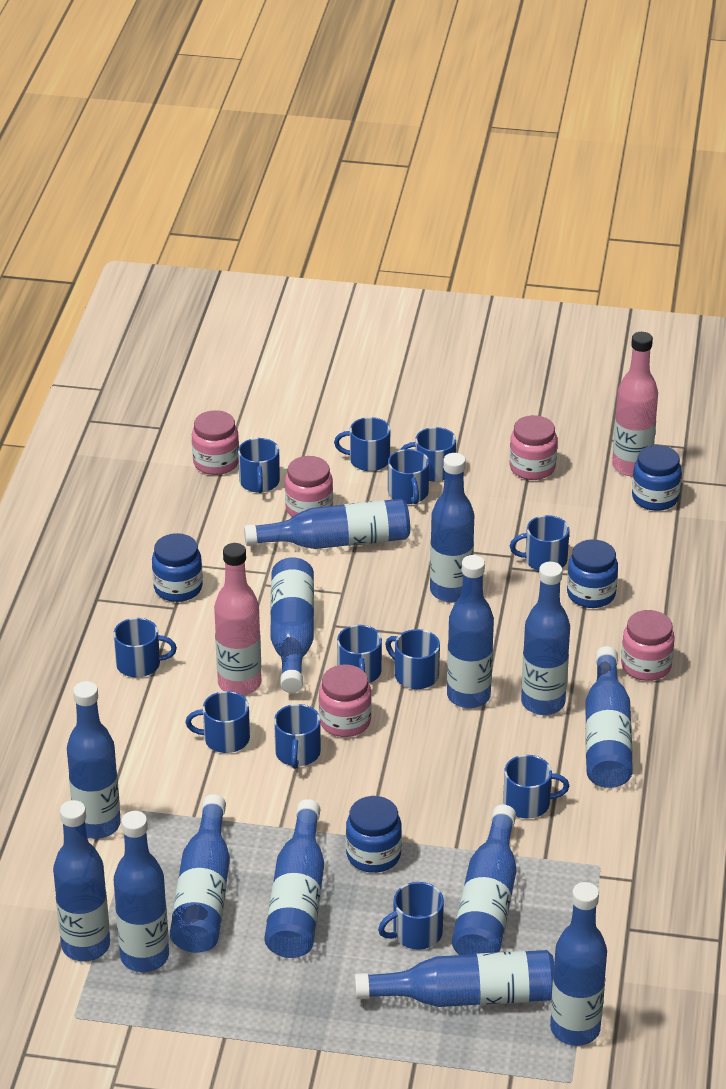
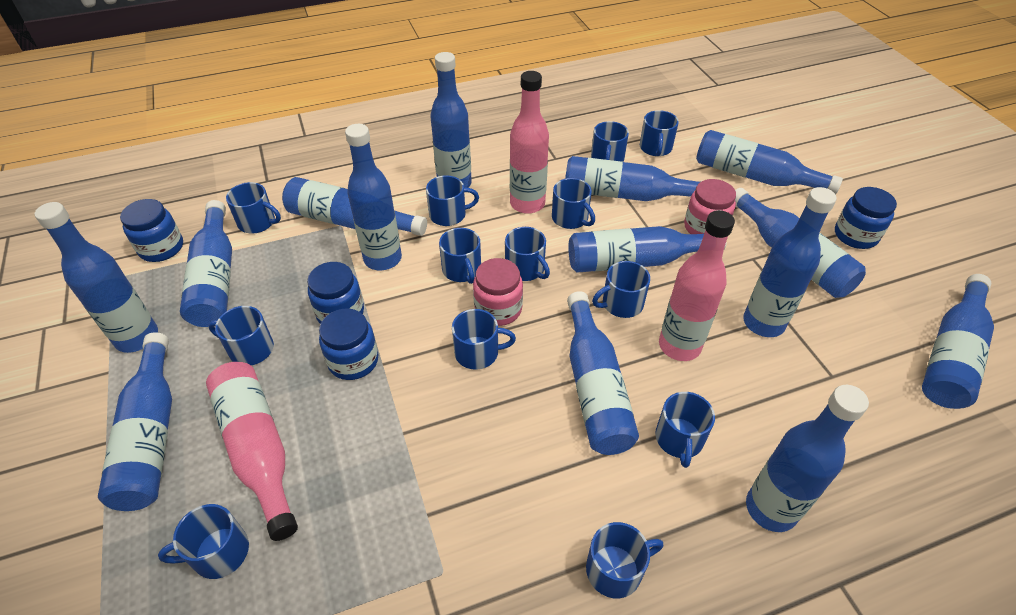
blue mug: 12 -> 13
pink bottle: 2 -> 3
pink jar: 5 -> 2

